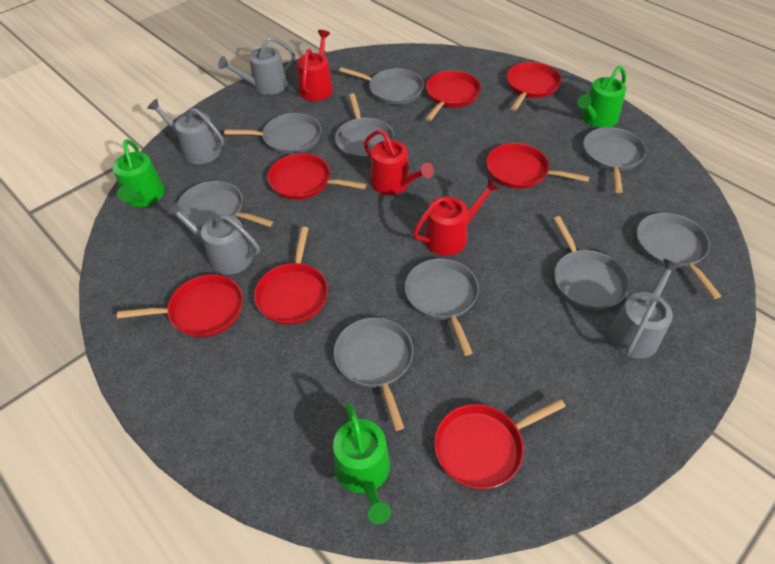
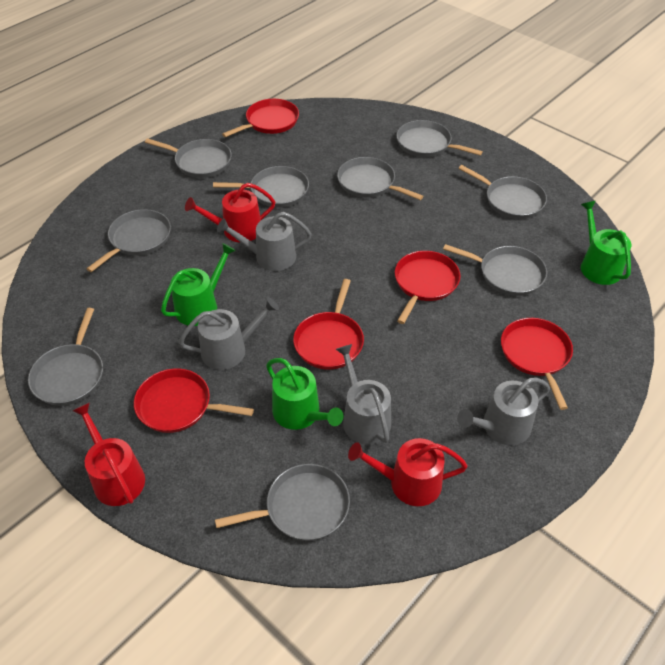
red pan: 7 -> 5

